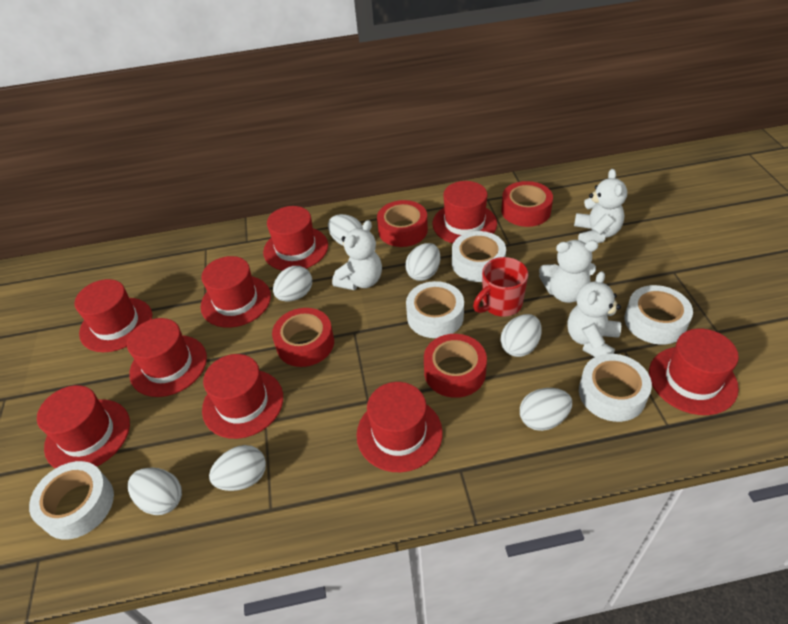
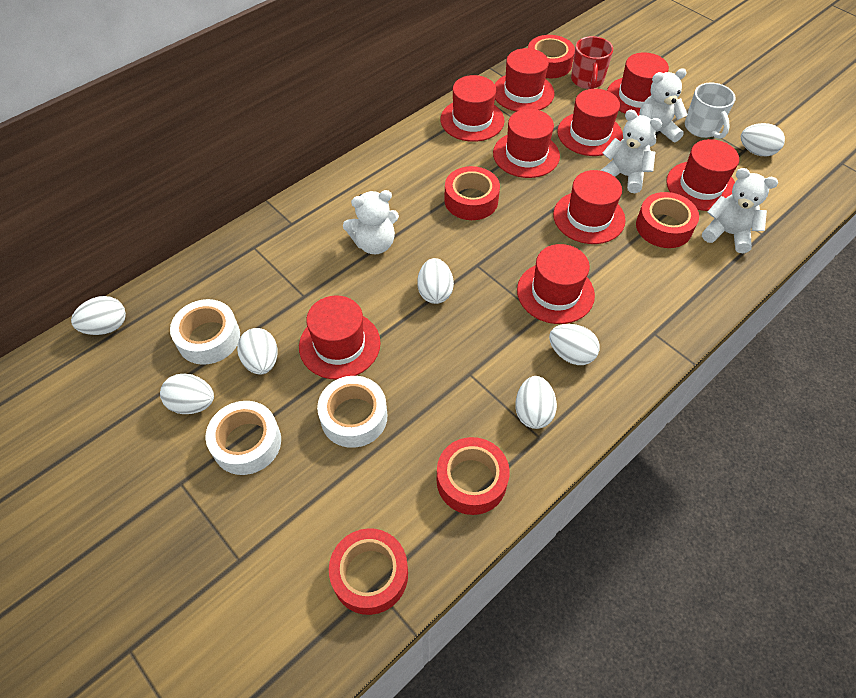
red tape: 4 -> 5
white mug: 0 -> 1
white tape: 5 -> 3

